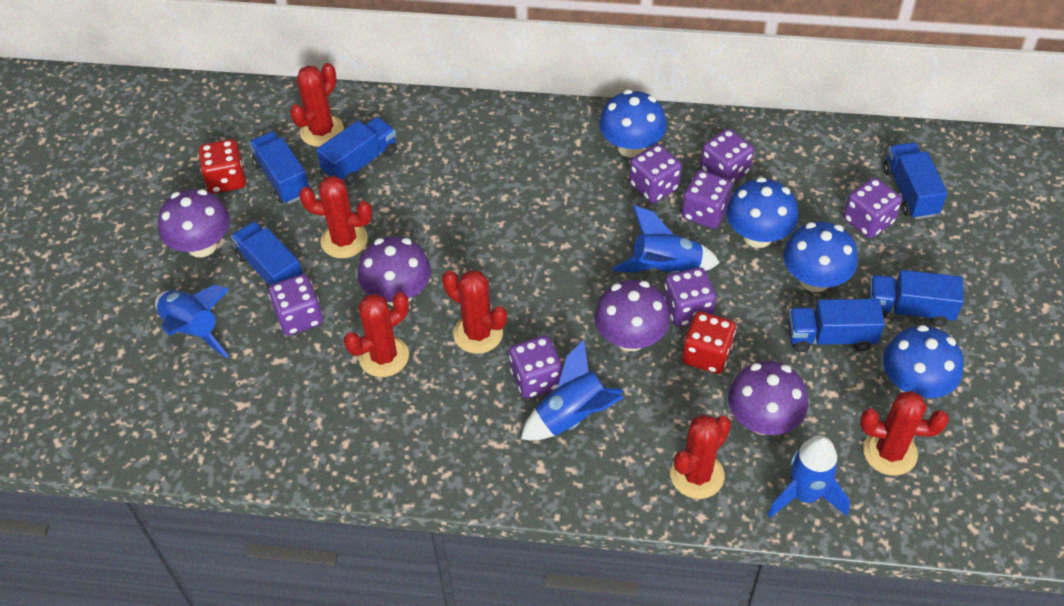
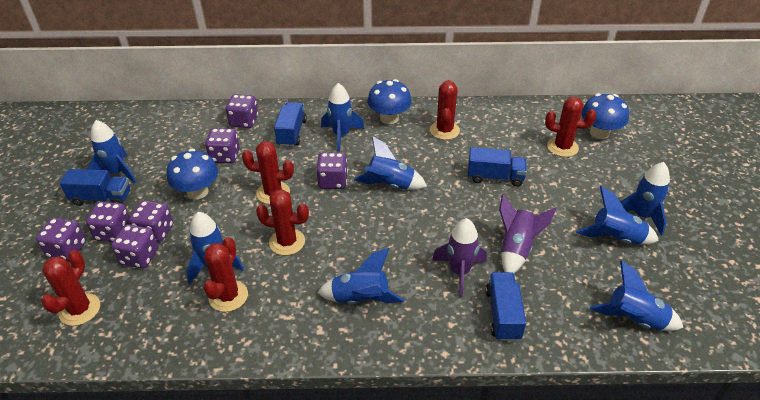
blue mushroom: 4 -> 3
blue rocket: 4 -> 8
blue truck: 6 -> 4
purple mushroom: 4 -> 0
purple rocket: 0 -> 2
red dice: 2 -> 0

